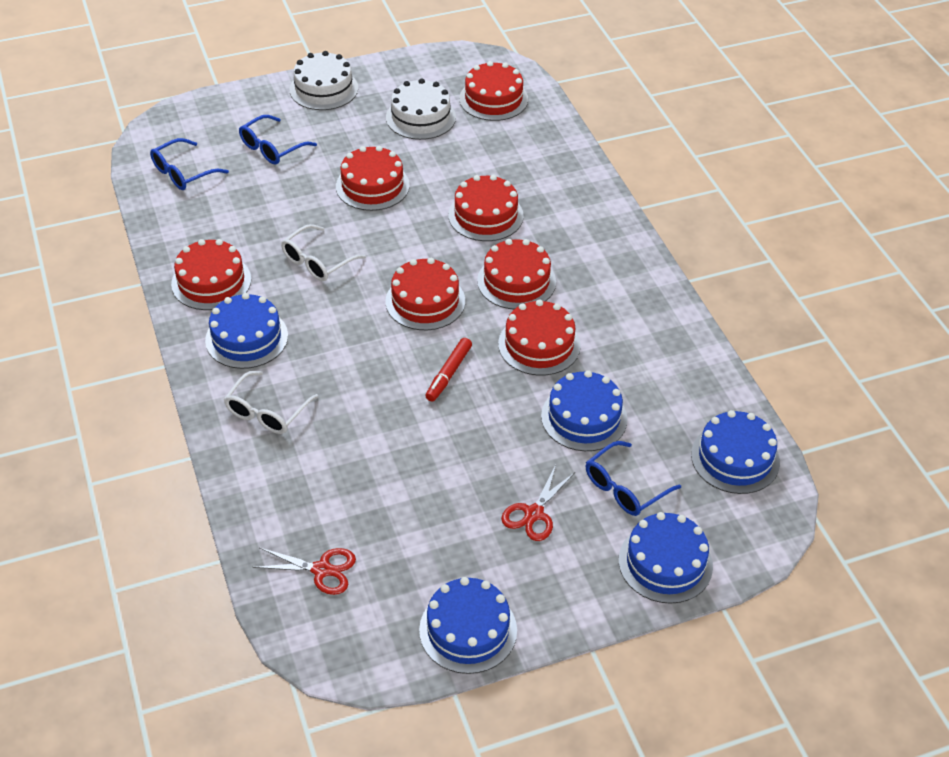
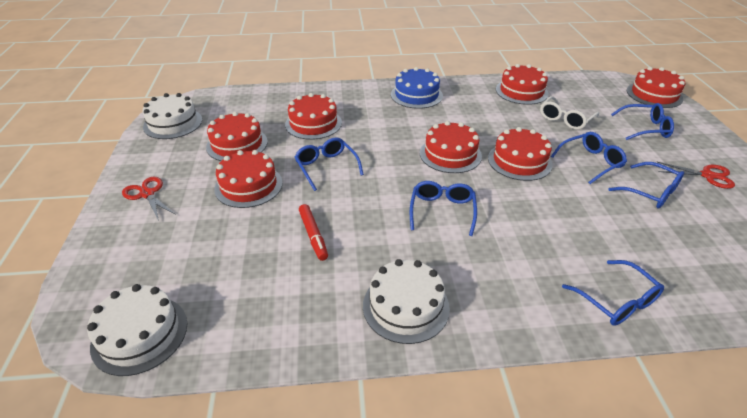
blue cake: 5 -> 1
blue glasses: 3 -> 6
white cake: 2 -> 3
white glasses: 2 -> 1

